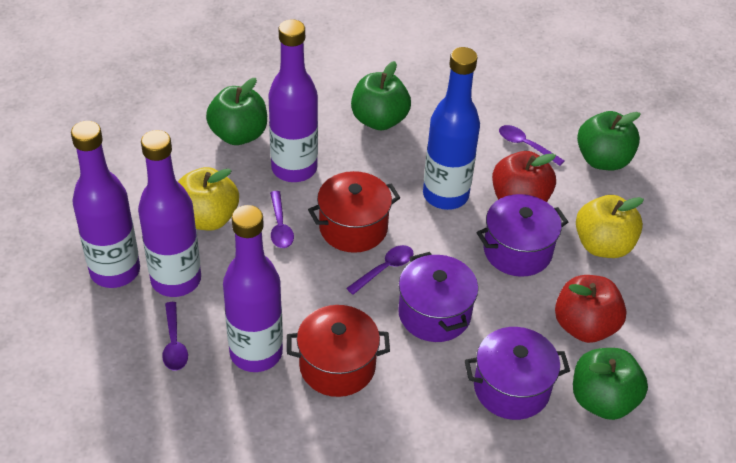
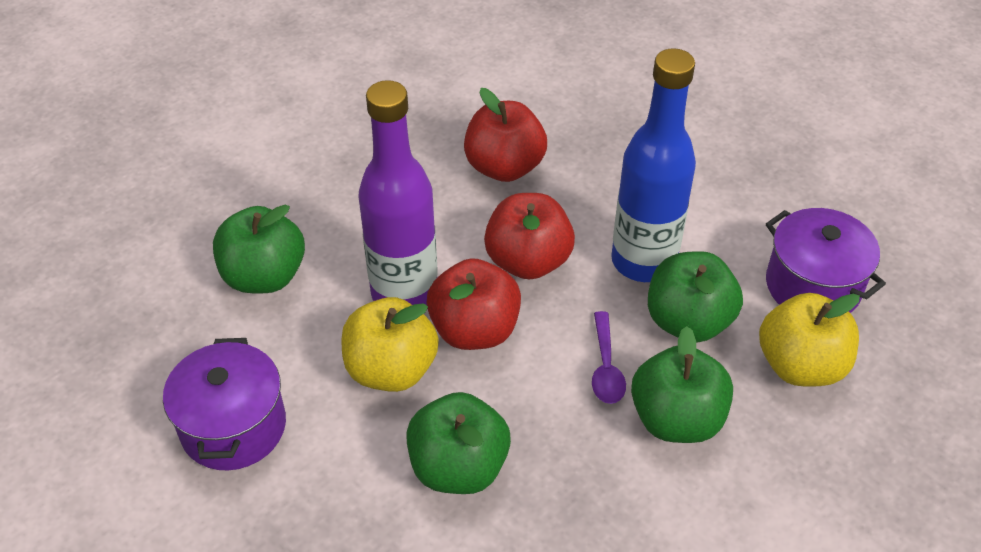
purple bottle: 4 -> 1
purple pot: 3 -> 2
purple spoon: 4 -> 1
red apple: 2 -> 3
red pot: 2 -> 0

